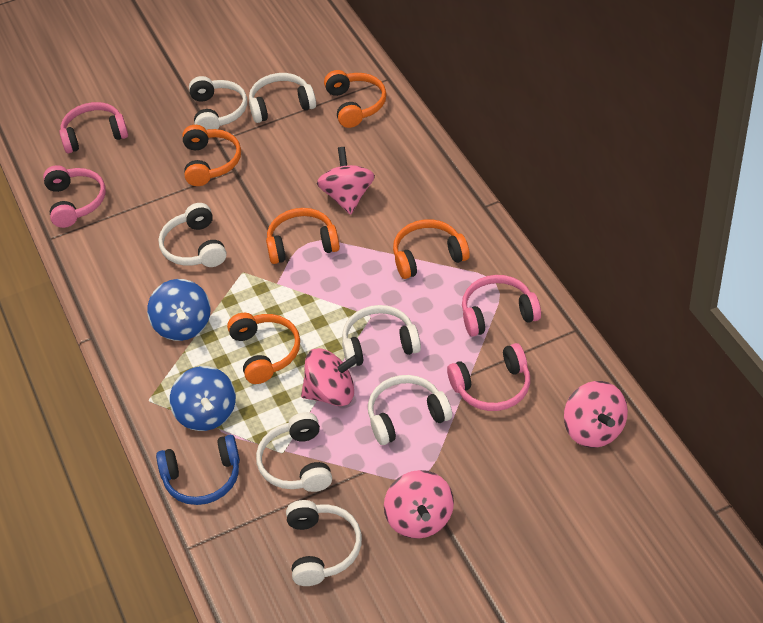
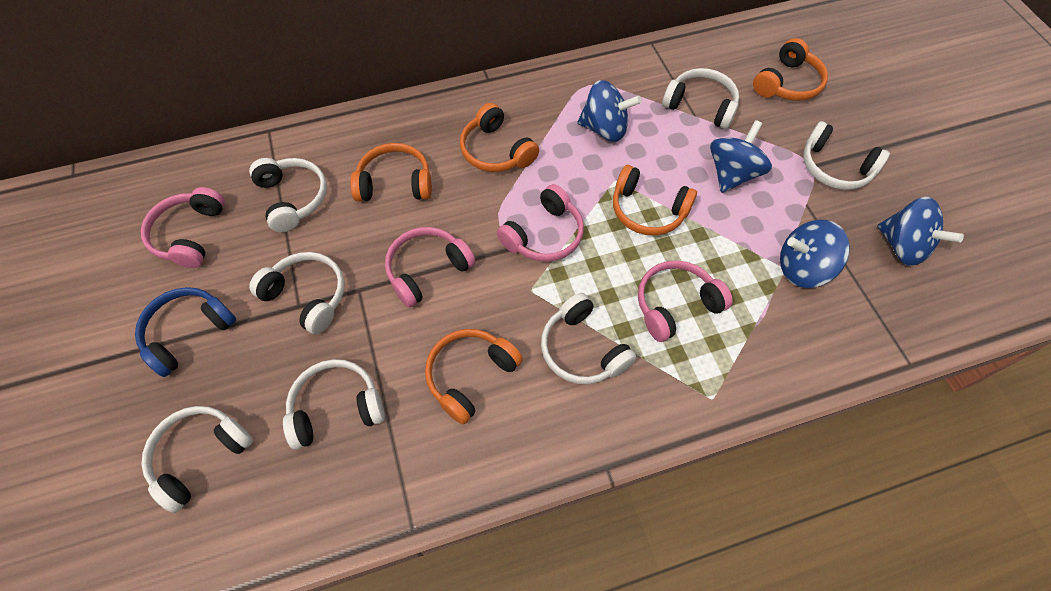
blue spinning top: 2 -> 4
pink spinning top: 4 -> 0

